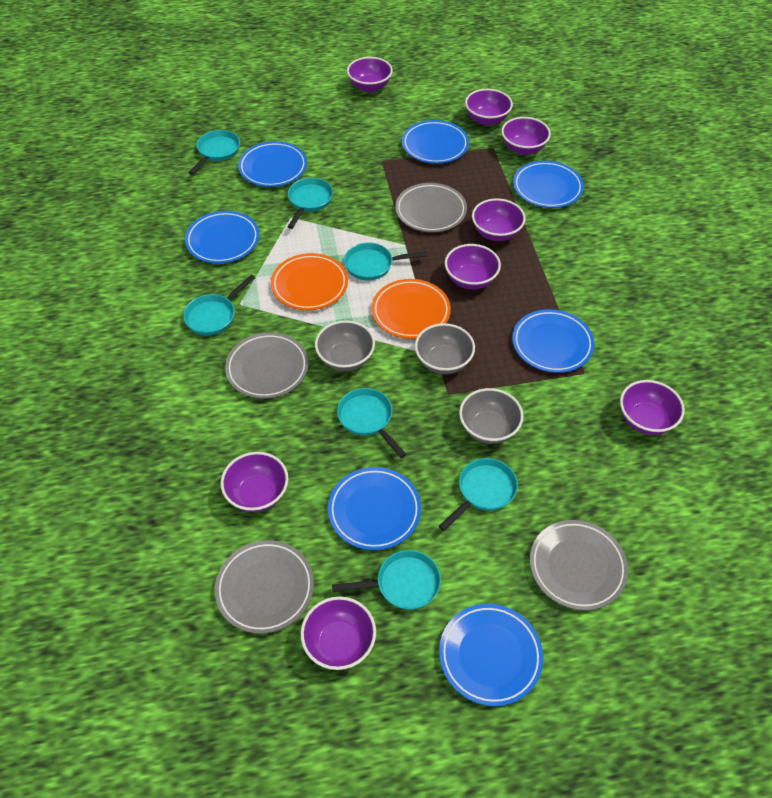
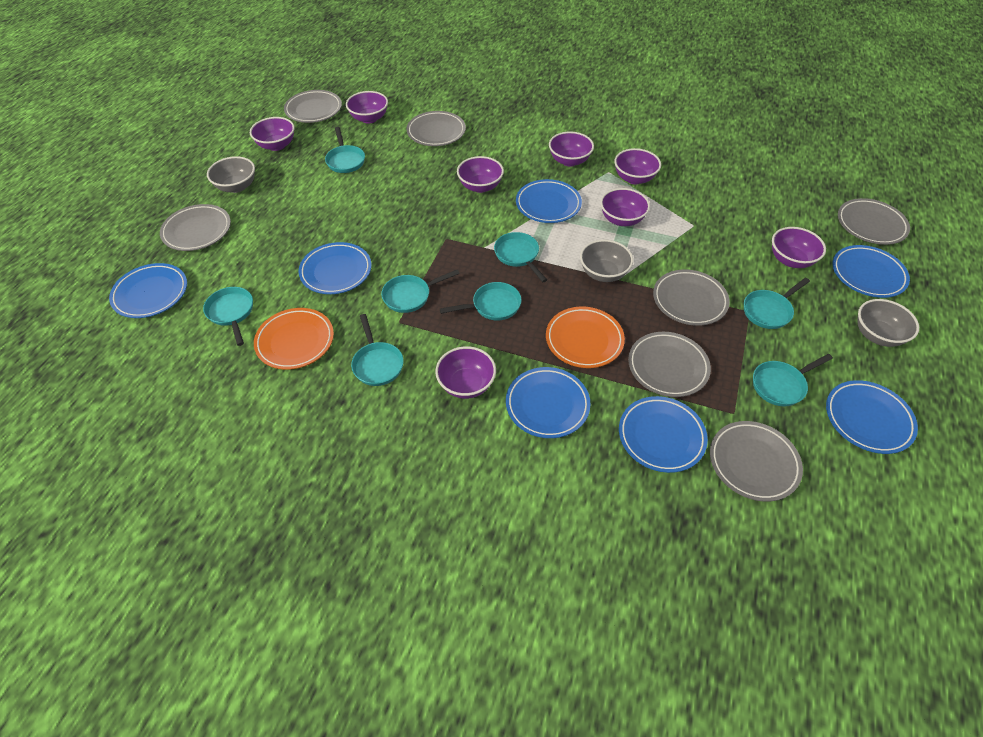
grey plate: 4 -> 7
turquoise pan: 7 -> 8

